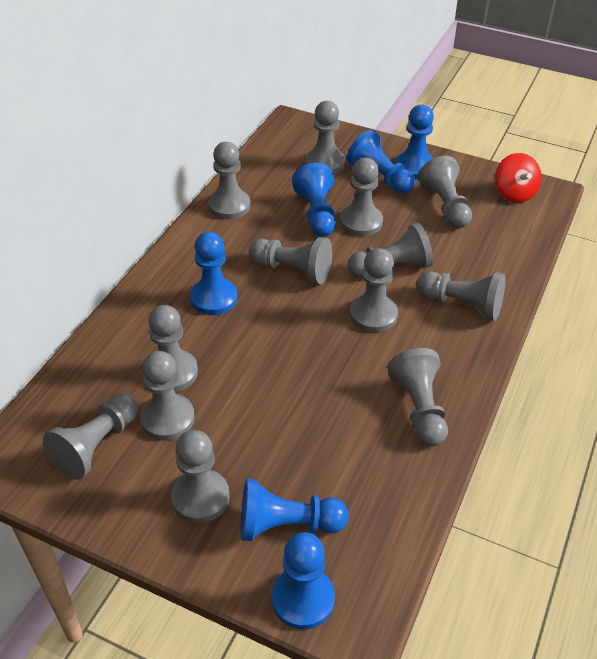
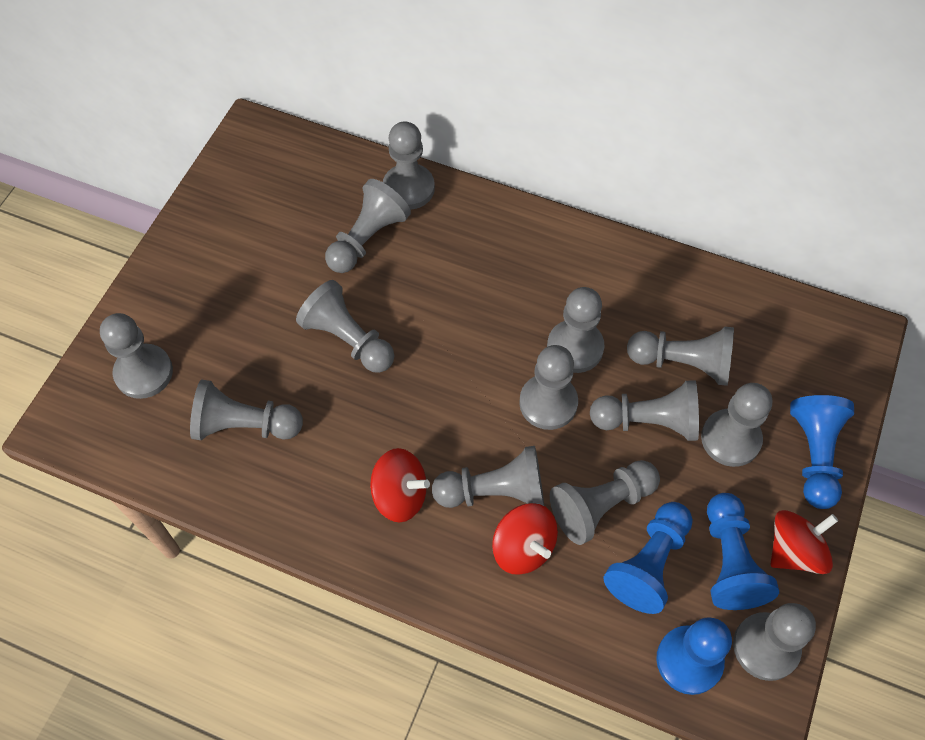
blue pawn: 6 -> 4
red spinning top: 1 -> 3

